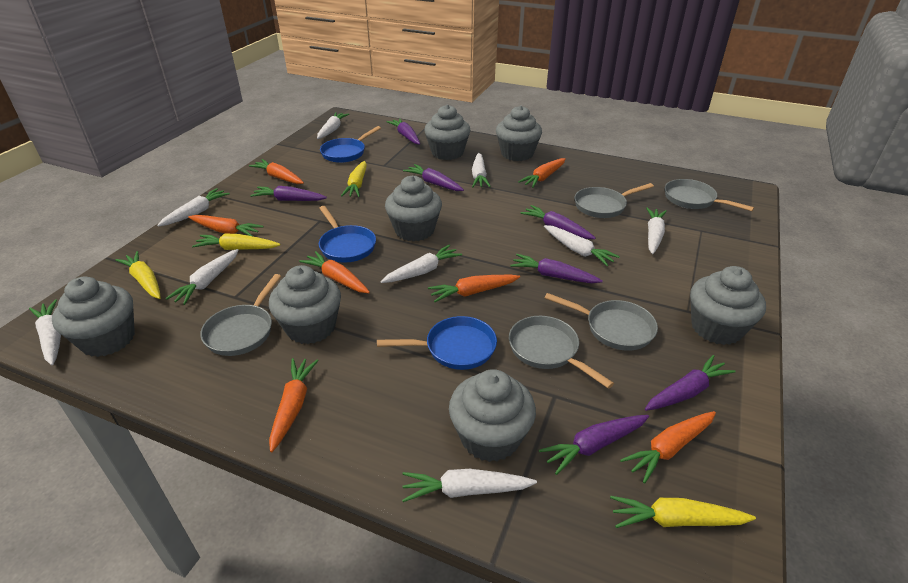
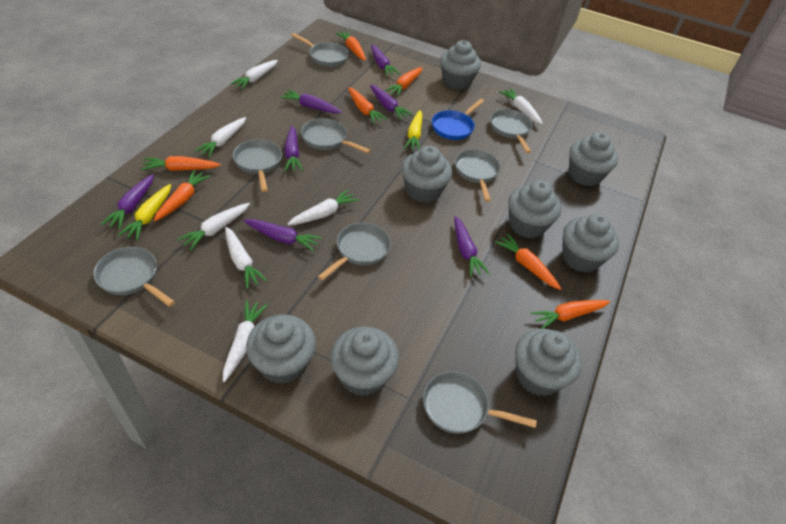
blue pan: 3 -> 1
grey cupcake: 7 -> 8
grey pan: 5 -> 8
white carrot: 9 -> 7
yellow carrot: 4 -> 2

